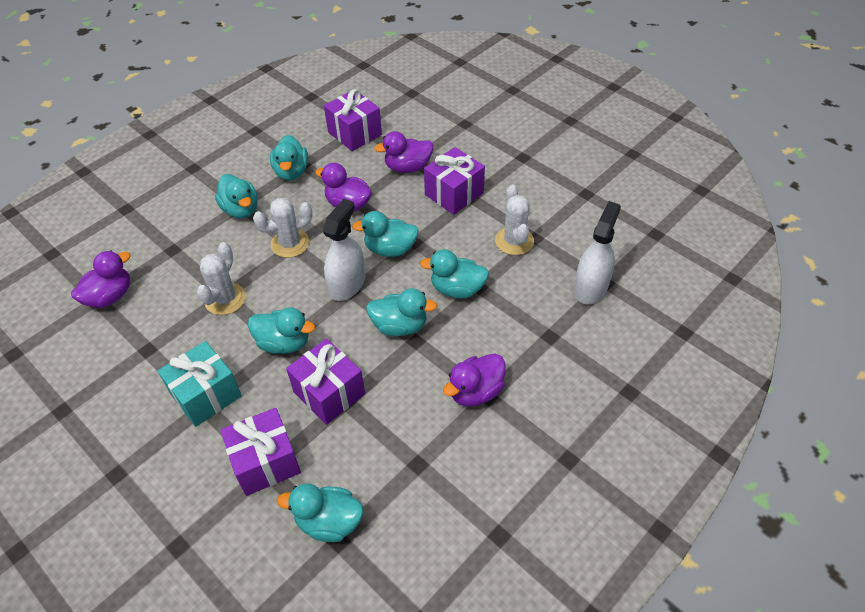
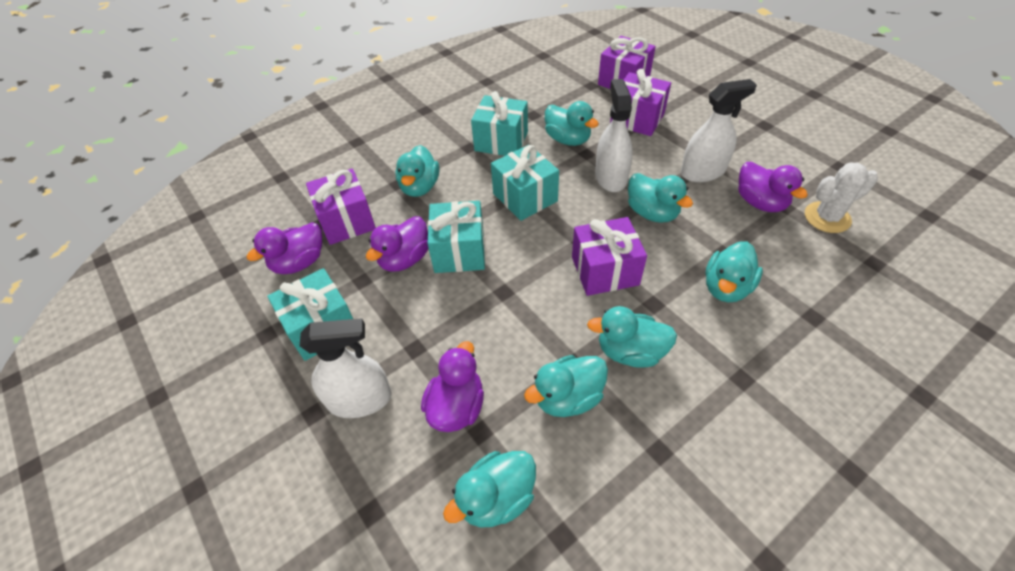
turquoise gift: 1 -> 4
white cactus: 3 -> 1
white spray bottle: 2 -> 3

